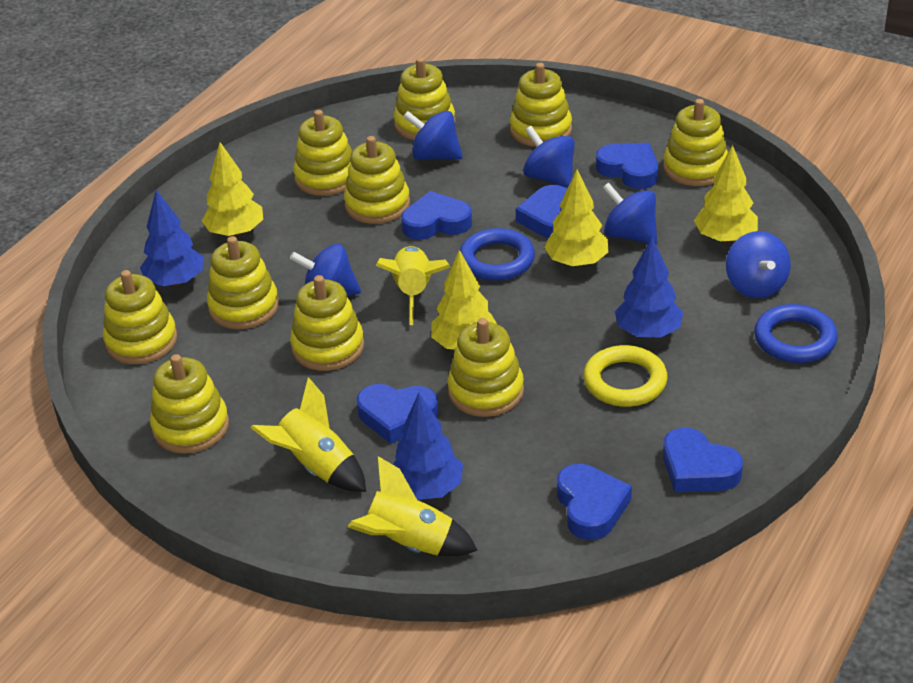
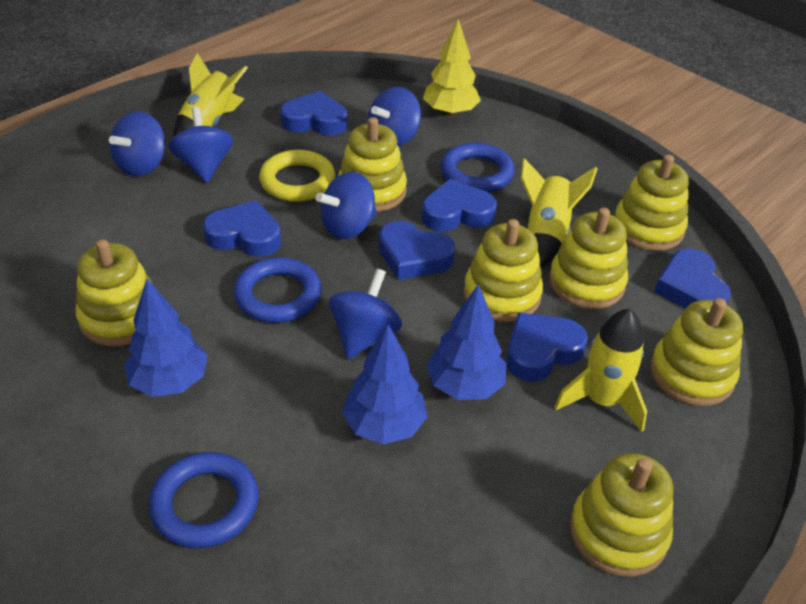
blue ring: 2 -> 3
yellow stacking toy: 10 -> 7
yellow tree: 4 -> 1

